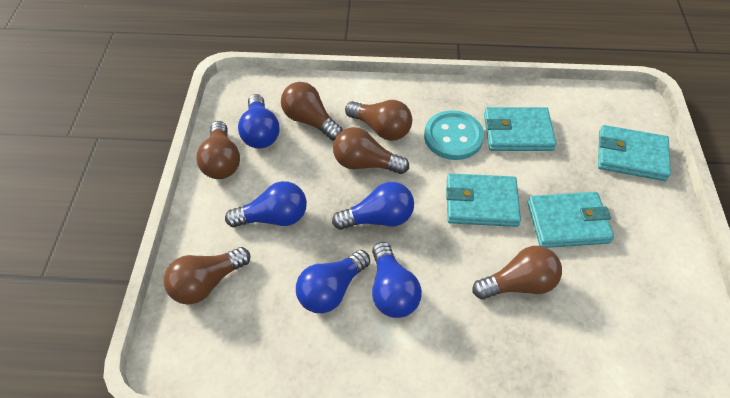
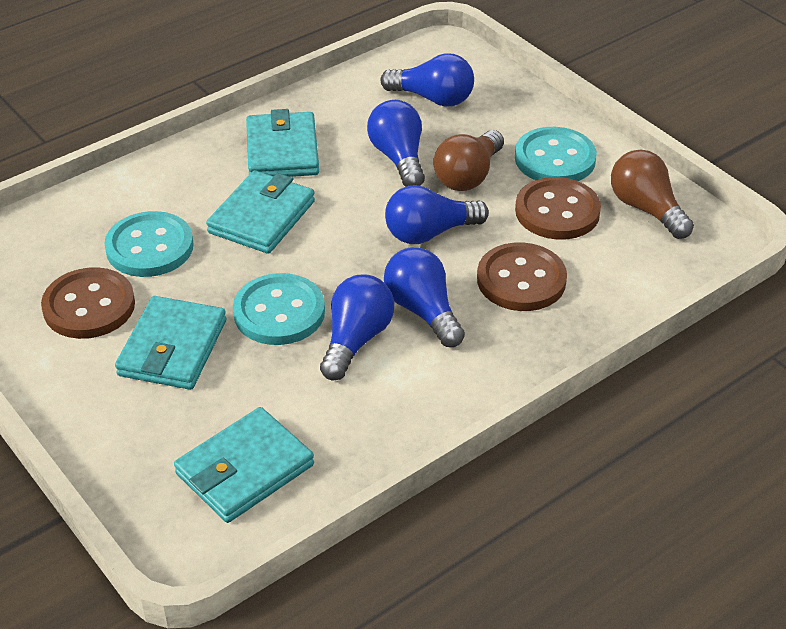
brown button: 0 -> 3
brown light bulb: 6 -> 2
turquoise button: 1 -> 3

